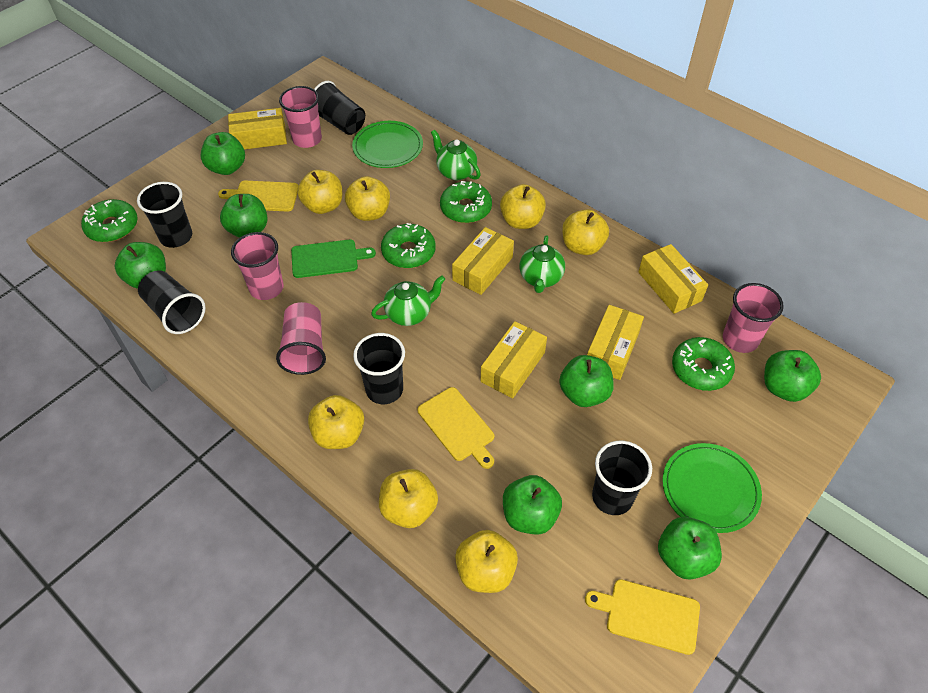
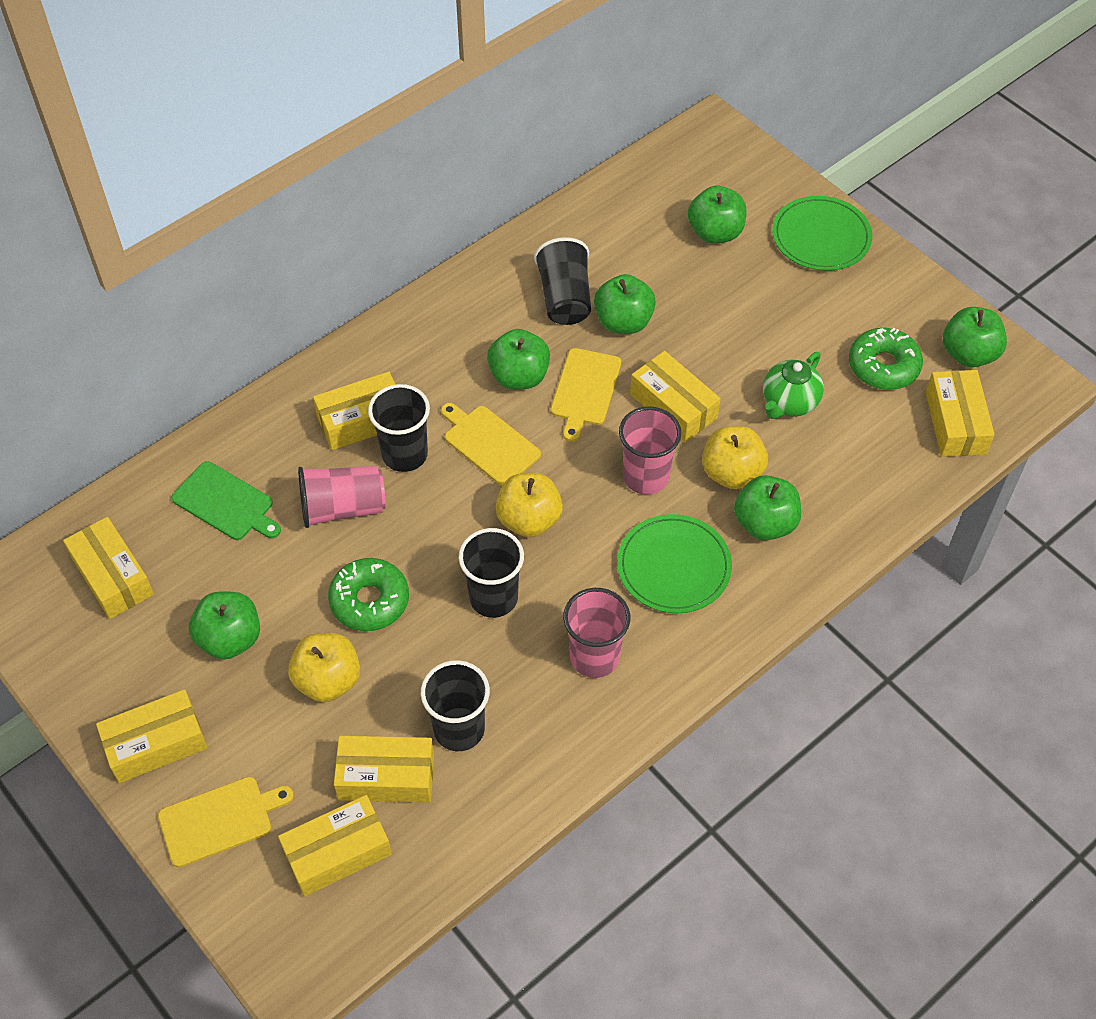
black cup: 5 -> 4
green apple: 7 -> 6
green donut: 4 -> 2
green teapot: 3 -> 1
pink cup: 4 -> 3
yellow apple: 7 -> 3
yellow box: 5 -> 7

